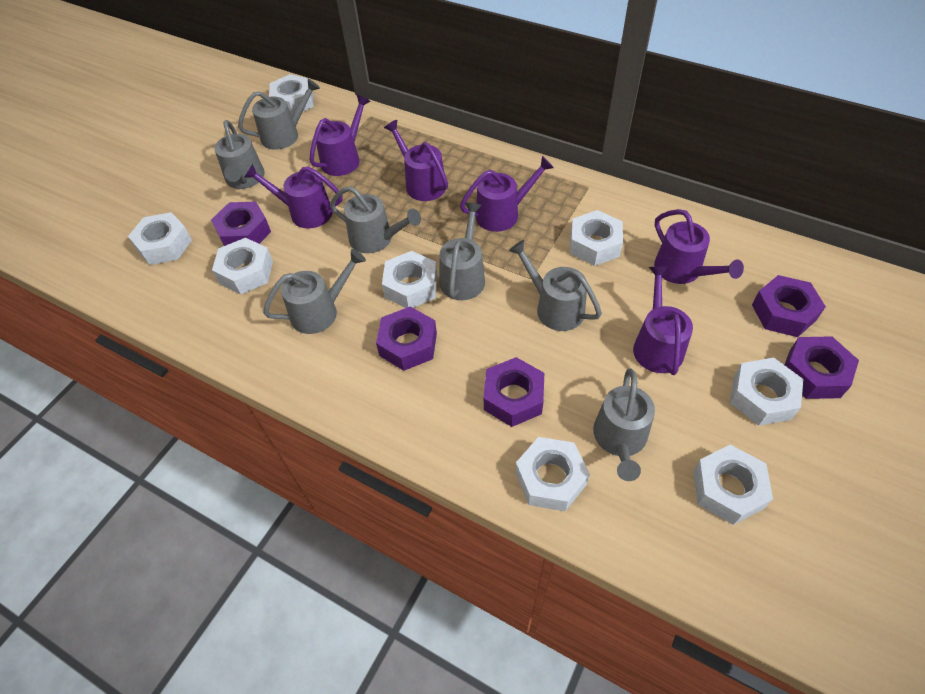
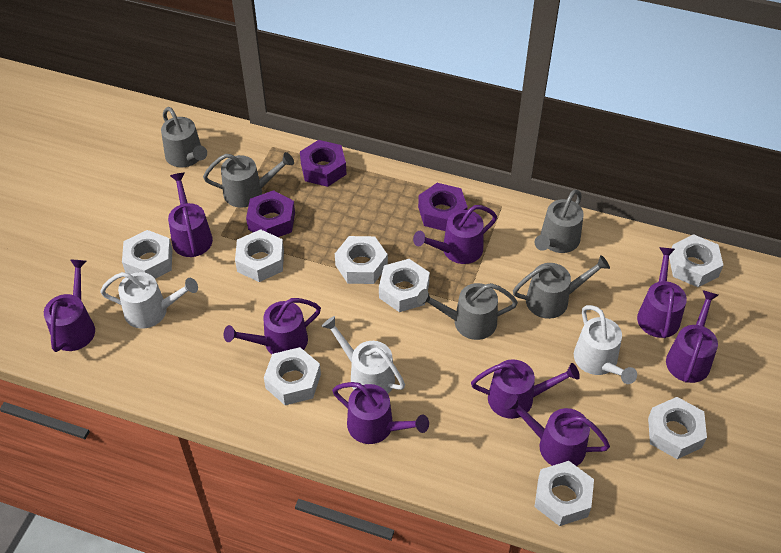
grey watering can: 7 -> 5
purple nut: 5 -> 3
purple watering can: 6 -> 9
white watering can: 0 -> 3

